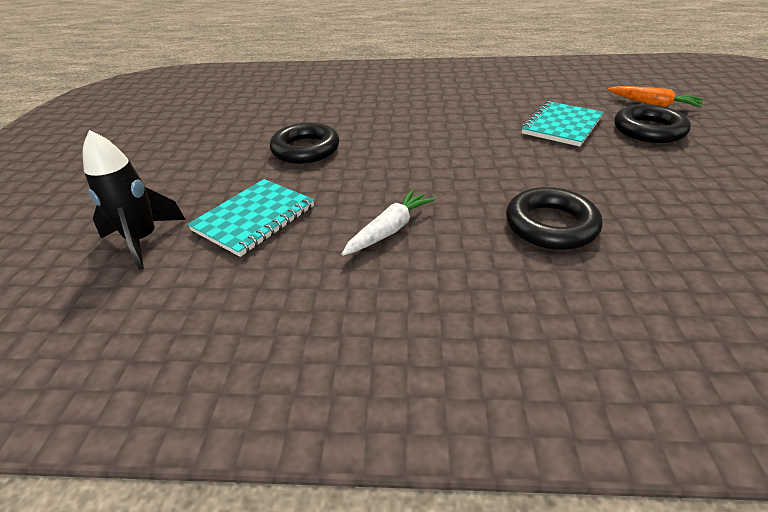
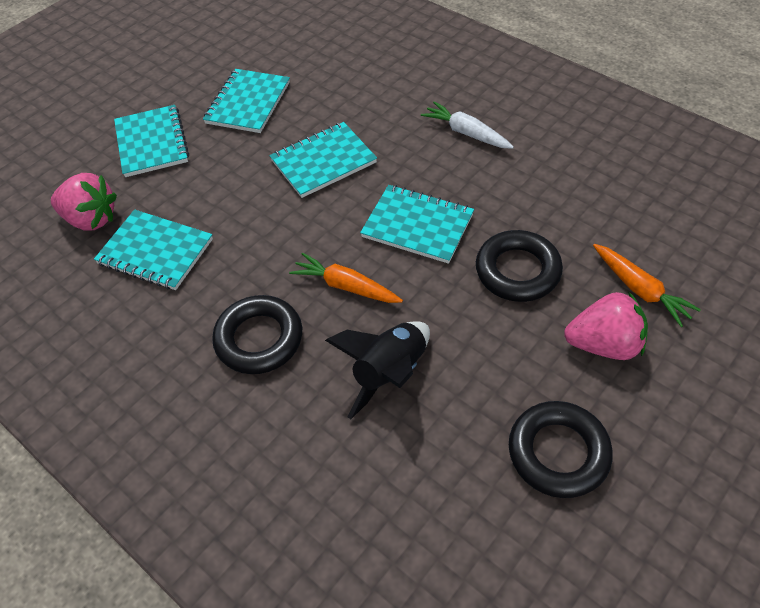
orange carrot: 1 -> 2
pink strawberry: 0 -> 2
turquoise notebook: 2 -> 5

